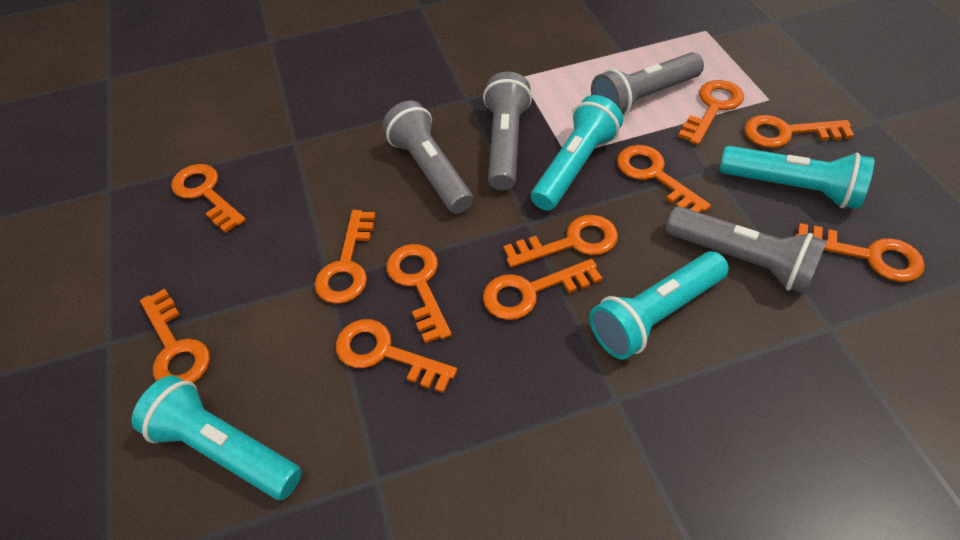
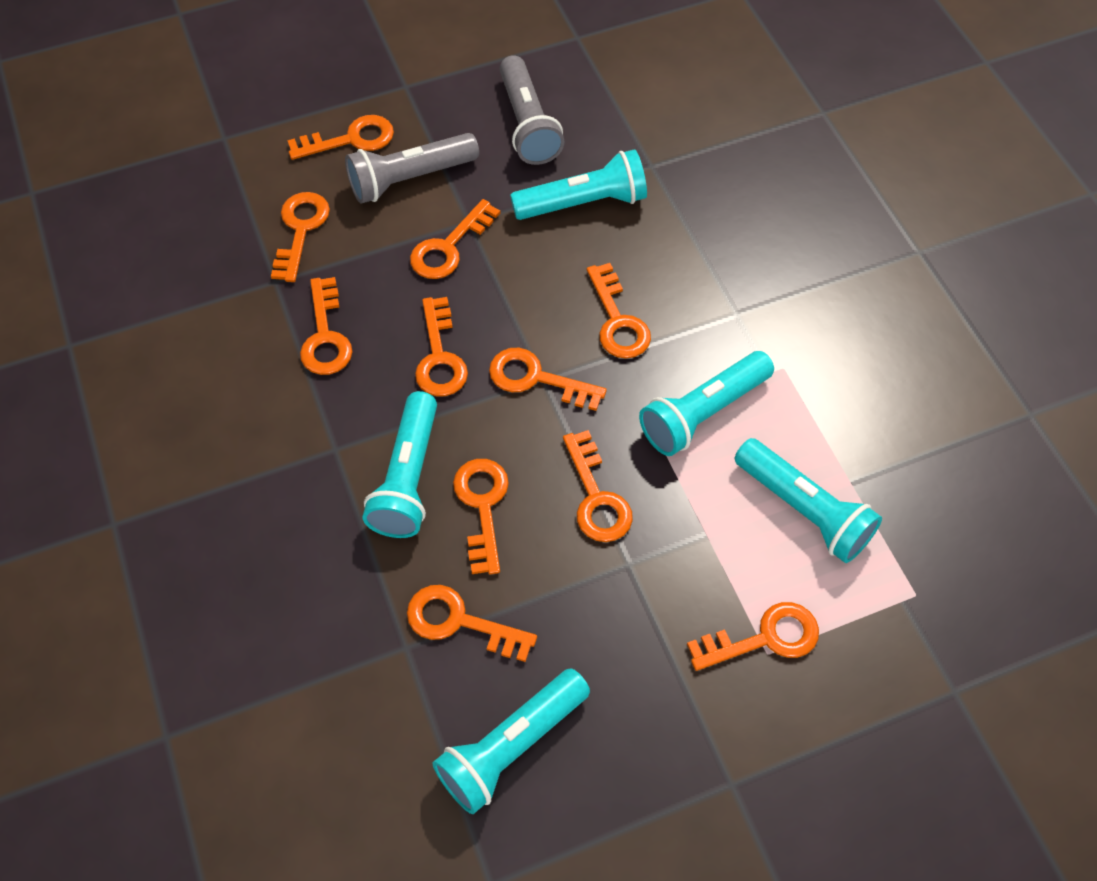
grey flashlight: 4 -> 2
turquoise flashlight: 4 -> 5

